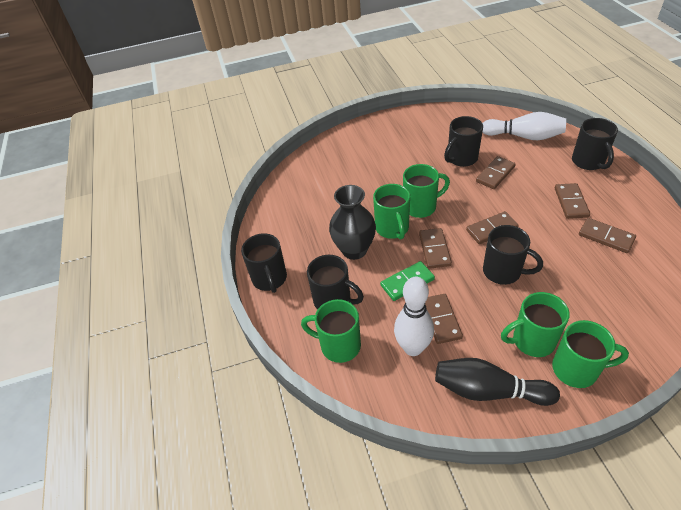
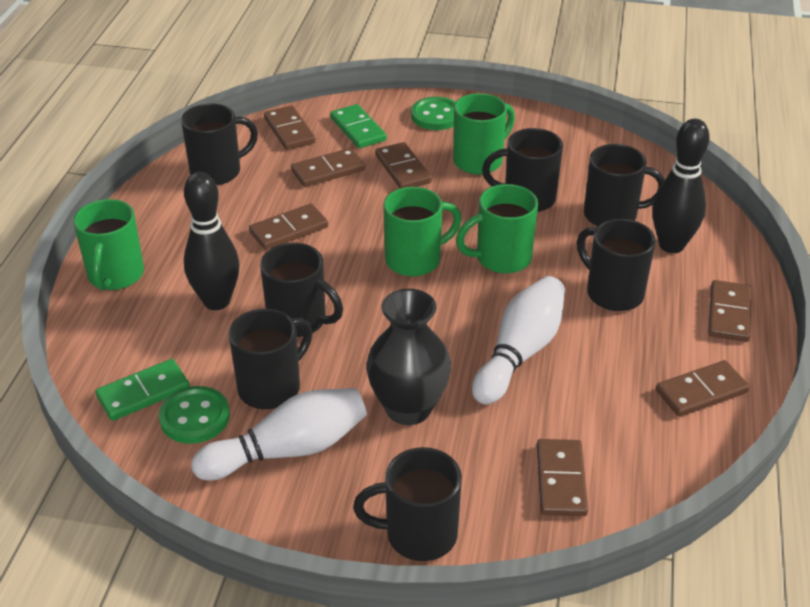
black bowling pin: 1 -> 2
black mug: 5 -> 7
brown domino: 6 -> 7
green button: 0 -> 2
green domino: 1 -> 2
green mug: 5 -> 4

